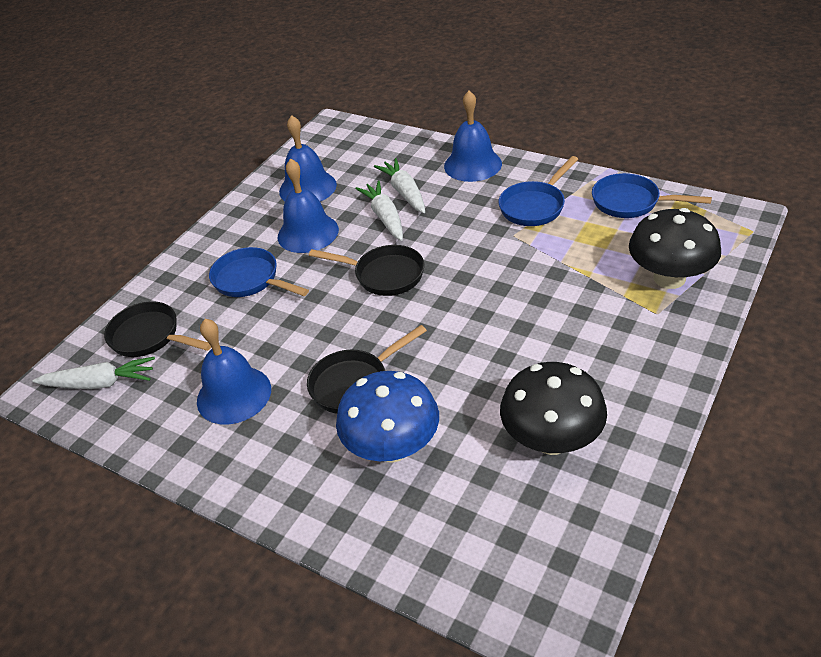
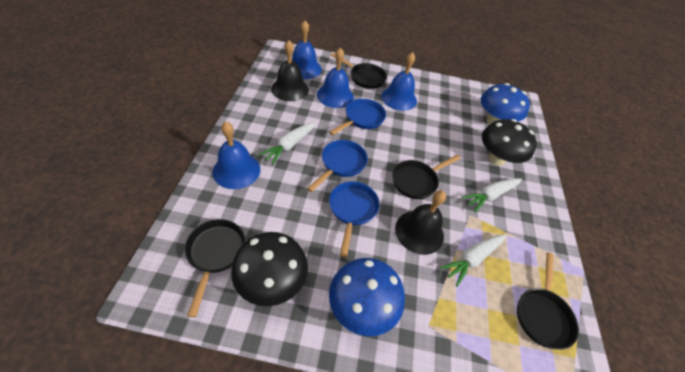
black bell: 0 -> 2
black pan: 3 -> 4
blue mushroom: 1 -> 2

